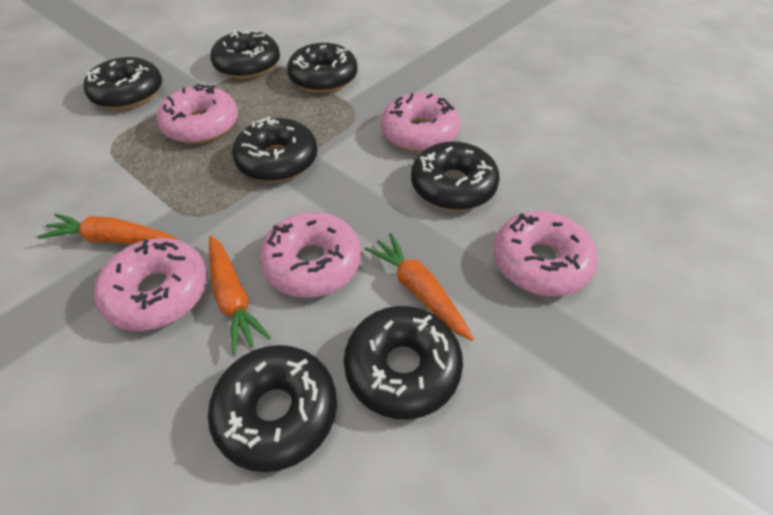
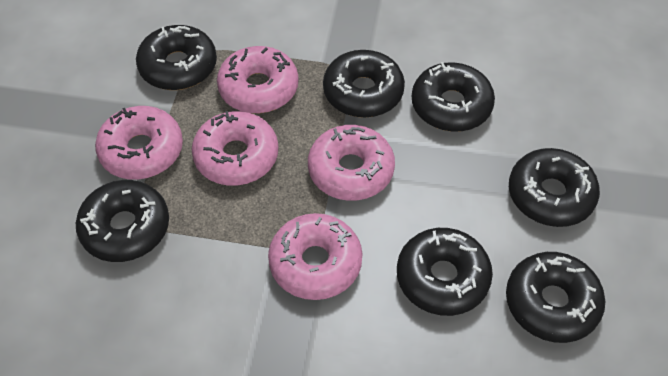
orange carrot: 3 -> 0

